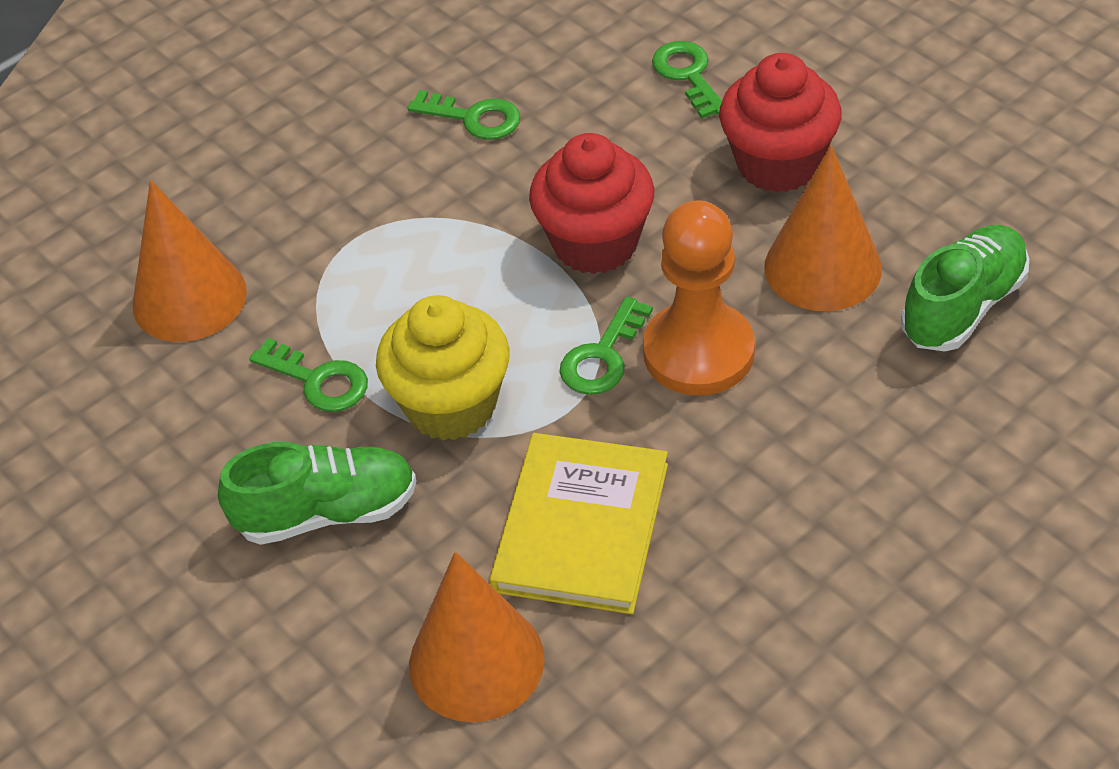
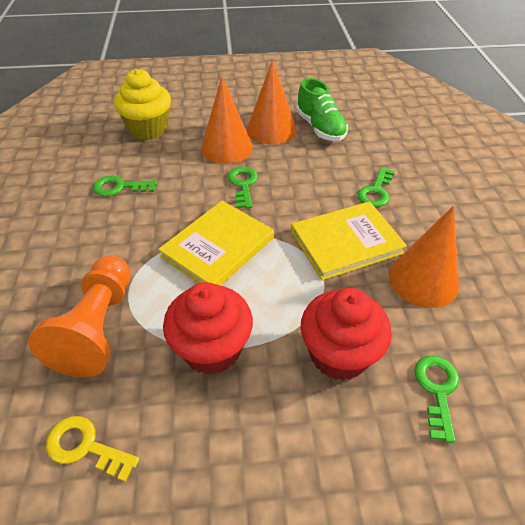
green shoe: 2 -> 1
yellow book: 1 -> 2
yellow key: 0 -> 1

